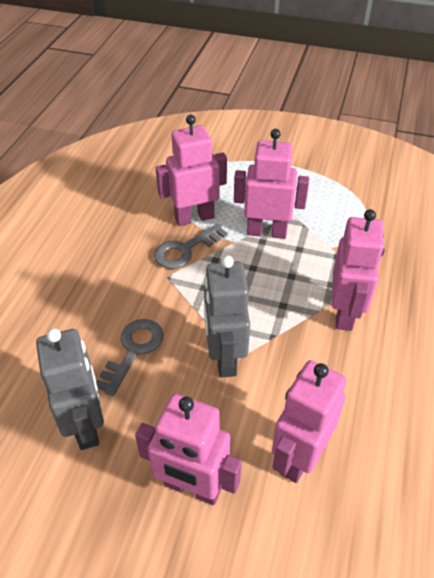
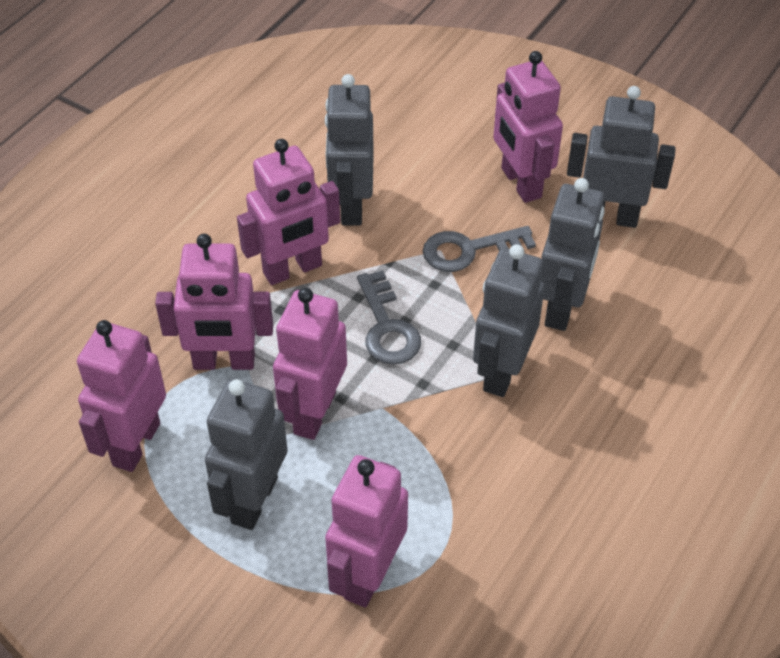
grey robot: 2 -> 5
pink robot: 5 -> 6

